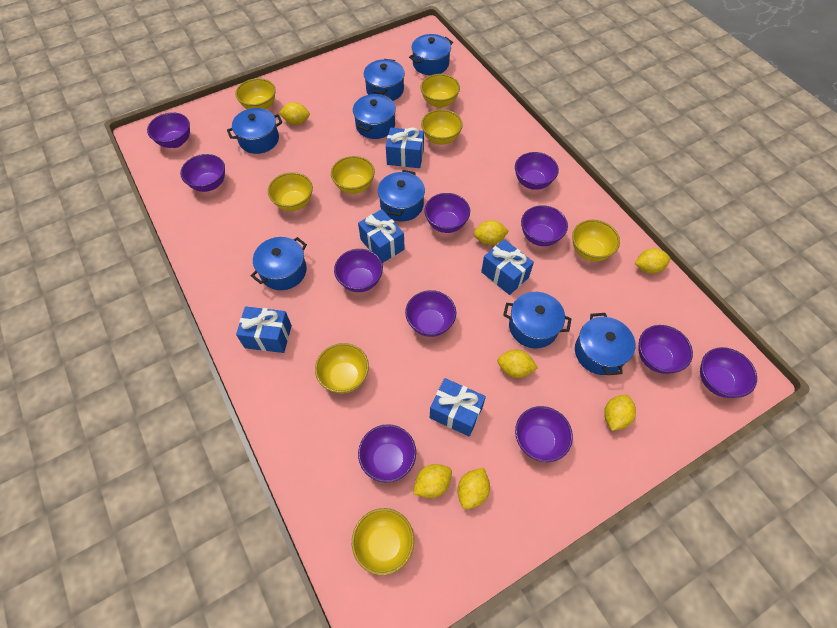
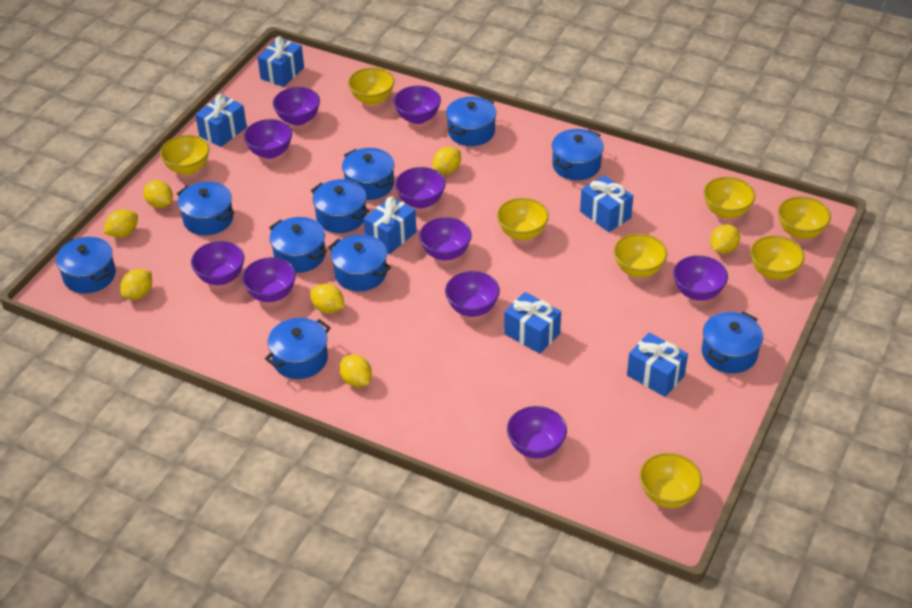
blue gift: 5 -> 6
blue pot: 8 -> 10
purple bowl: 11 -> 10

